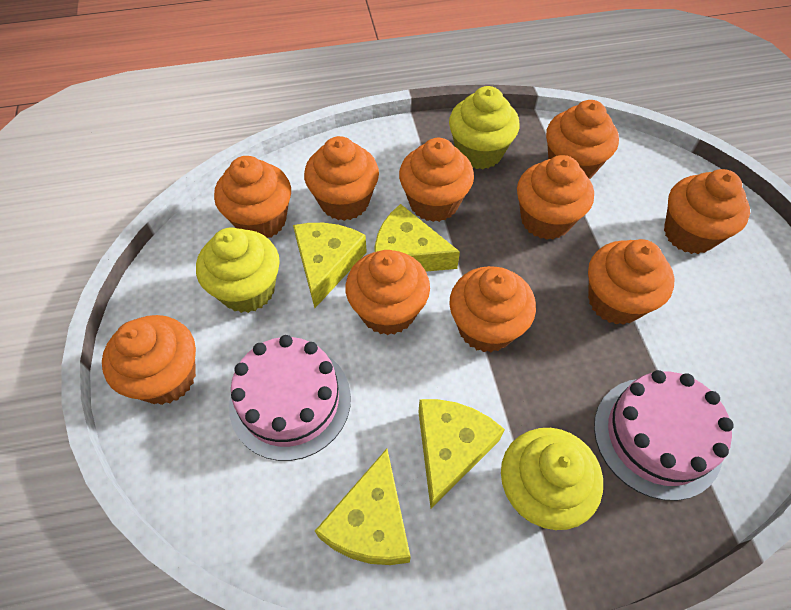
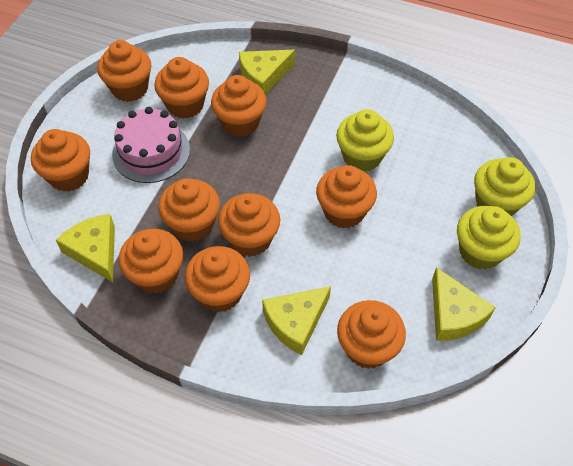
pink cake: 2 -> 1

